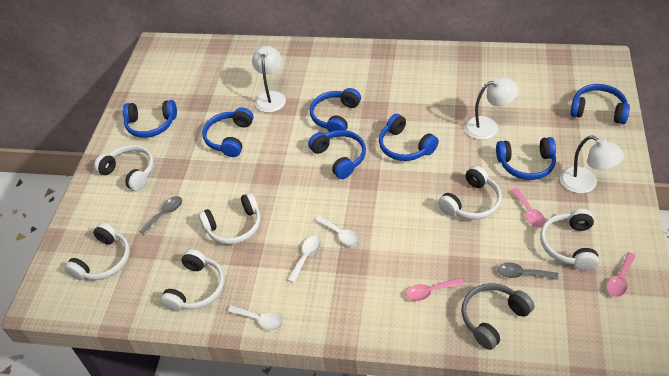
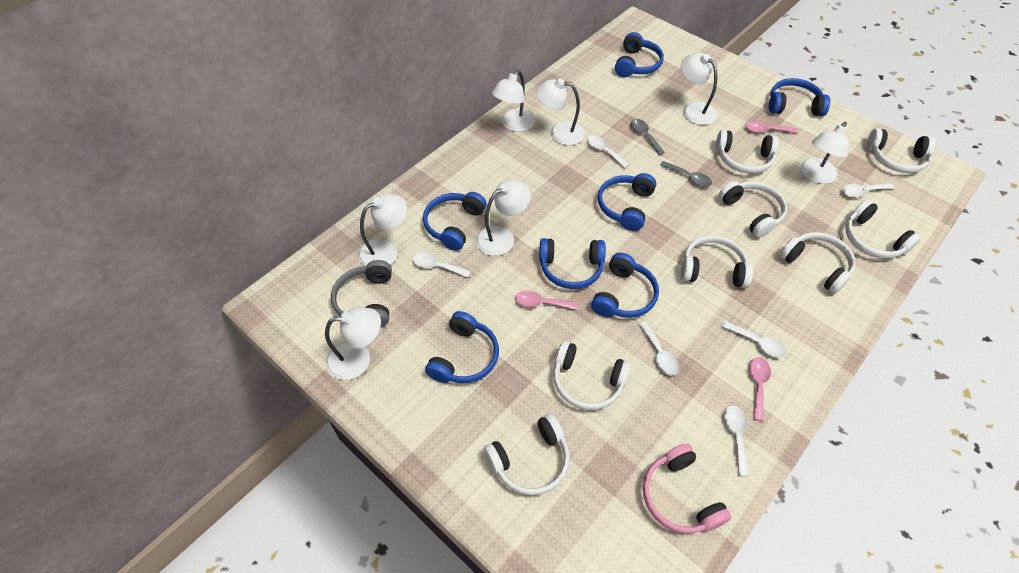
pink headphones: 0 -> 1
white headphones: 6 -> 8
white lamp: 3 -> 7
white spoon: 3 -> 6

